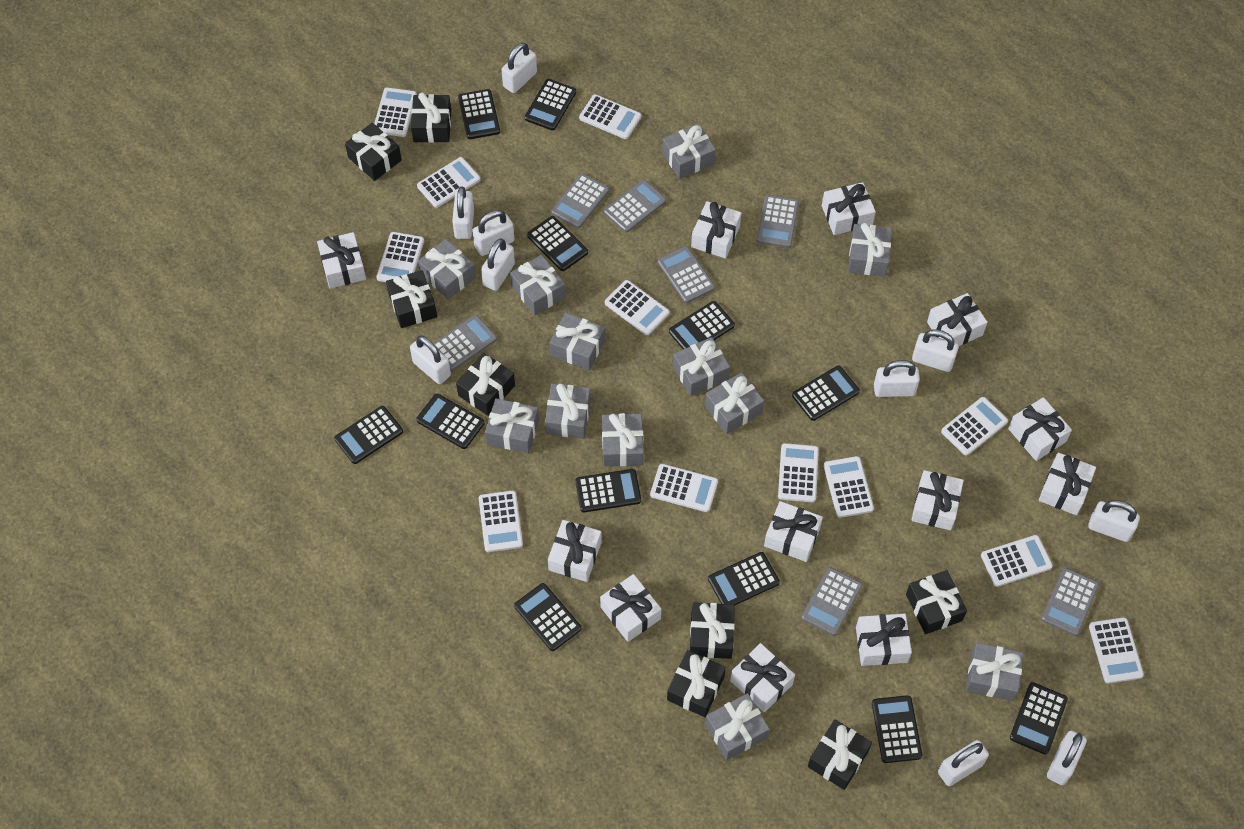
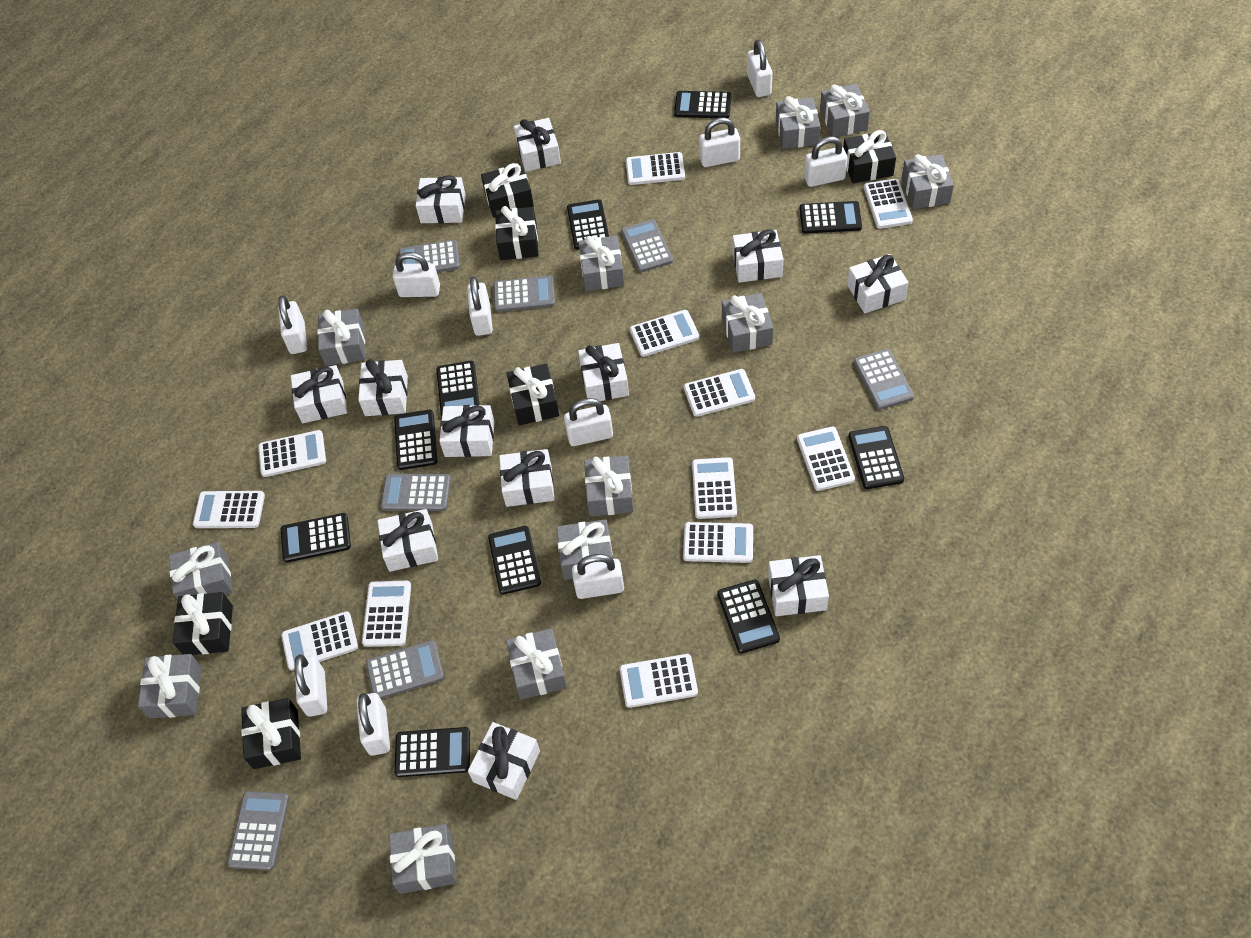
black calculator: 12 -> 10
black gift: 8 -> 6

